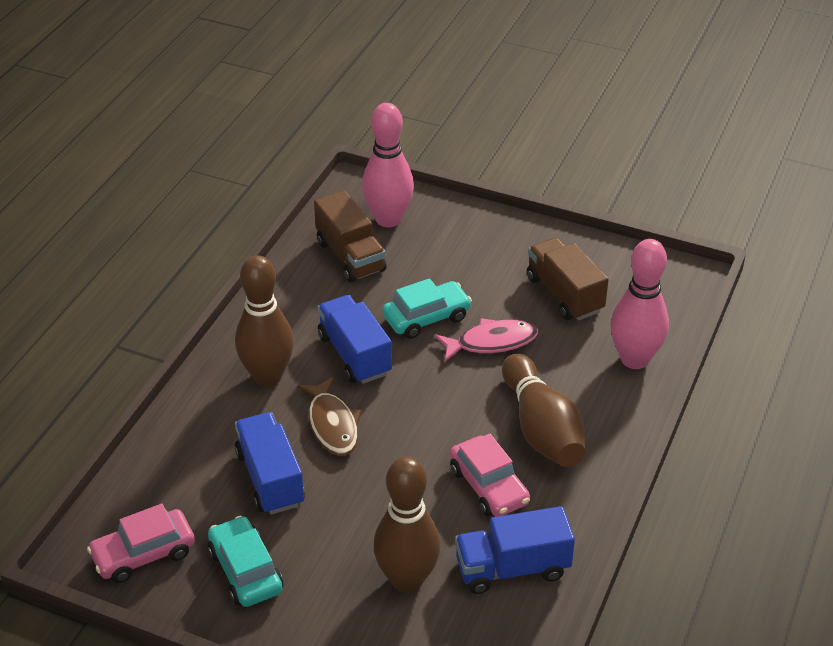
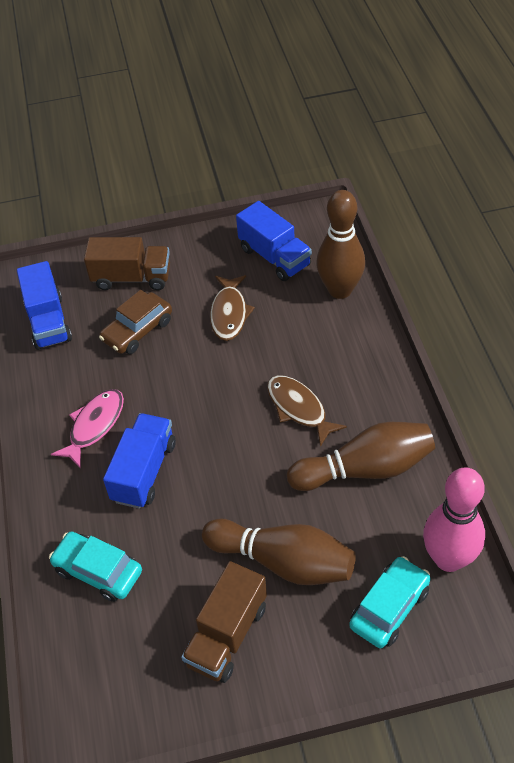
brown car: 0 -> 1
brown fish: 1 -> 2
pink bowling pin: 2 -> 1
pink car: 2 -> 0

